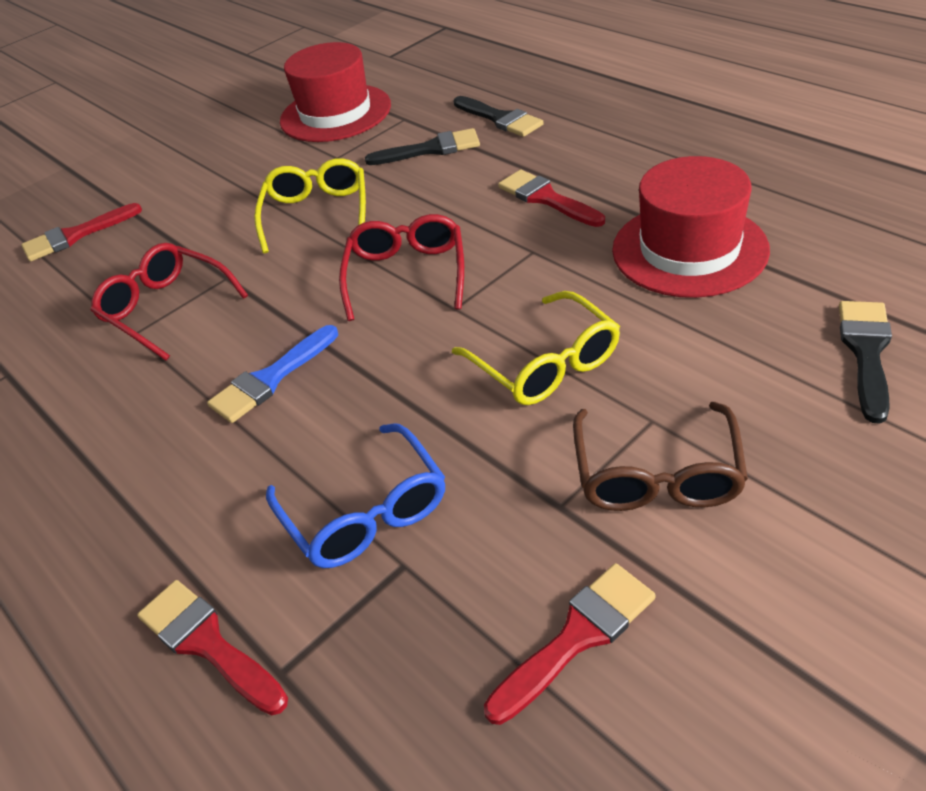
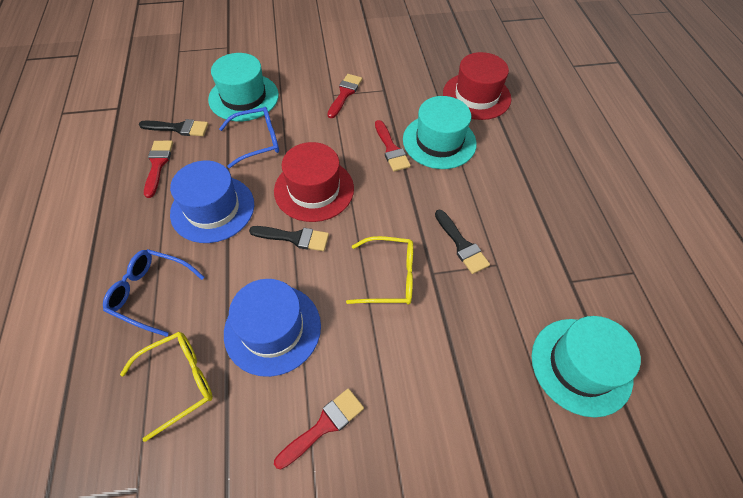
blue brush: 1 -> 0
blue glasses: 1 -> 2
blue hat: 0 -> 2
brown glasses: 1 -> 0
red glasses: 2 -> 0
turquoise hat: 0 -> 3

